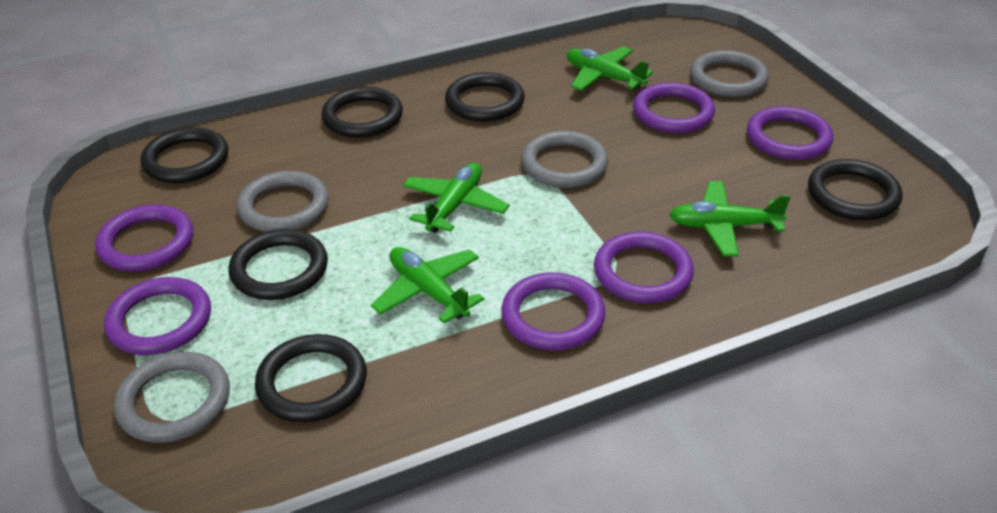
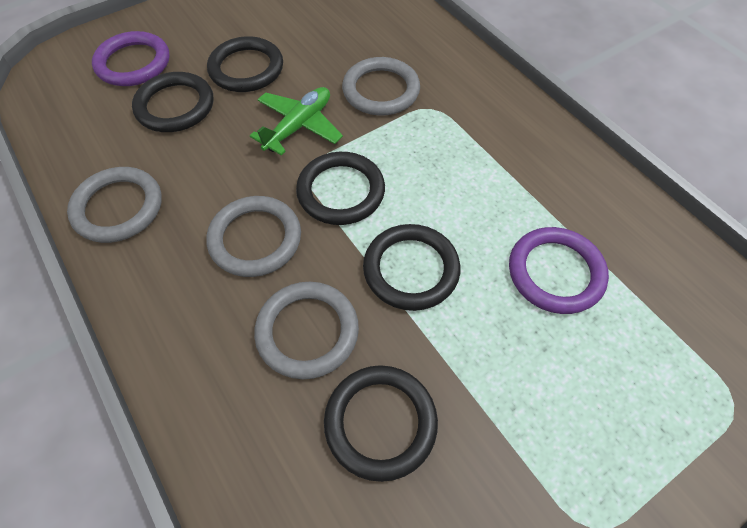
black ring: 6 -> 5
green plane: 4 -> 1
purple ring: 6 -> 2

